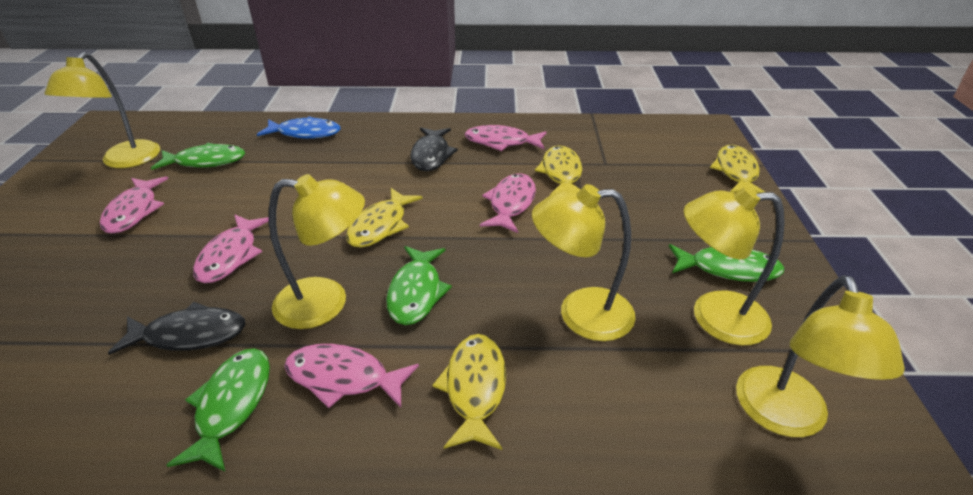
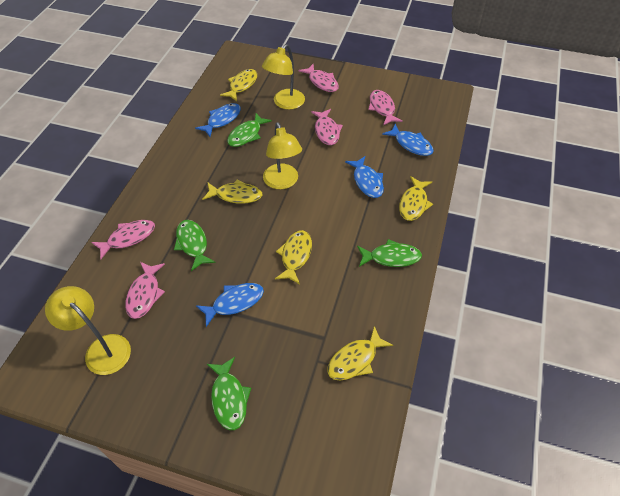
black fish: 2 -> 0
blue fish: 1 -> 4
yellow fish: 4 -> 5
yellow lamp: 5 -> 3

